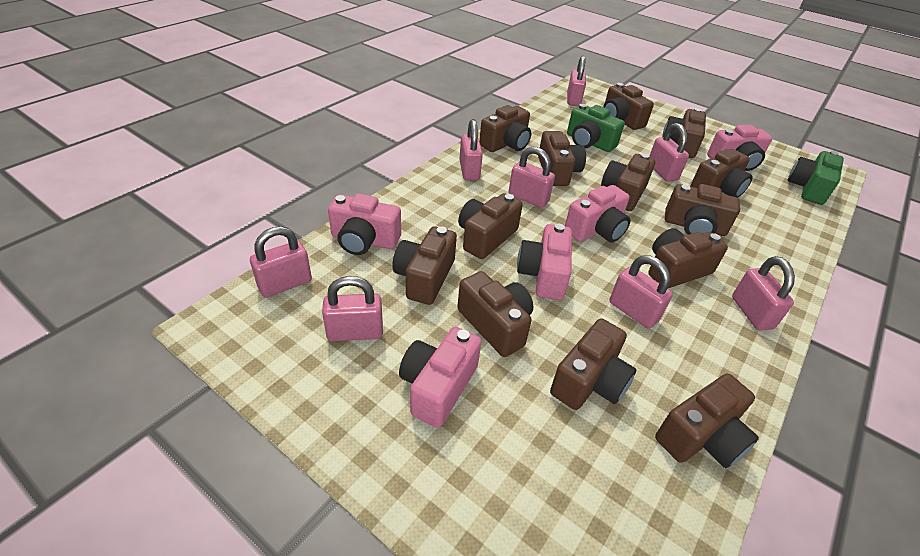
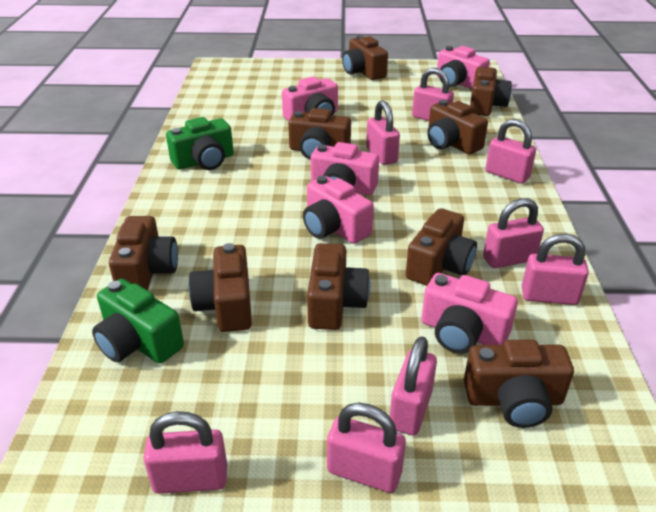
brown camera: 13 -> 9

